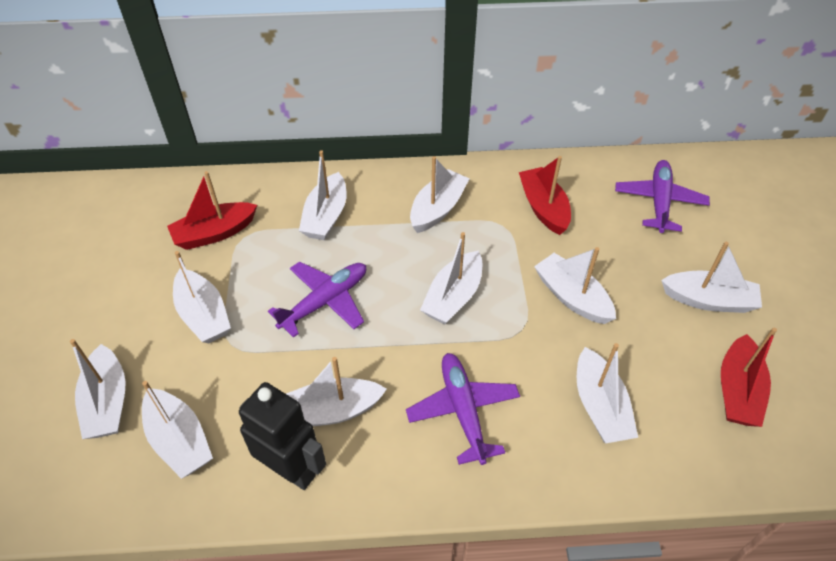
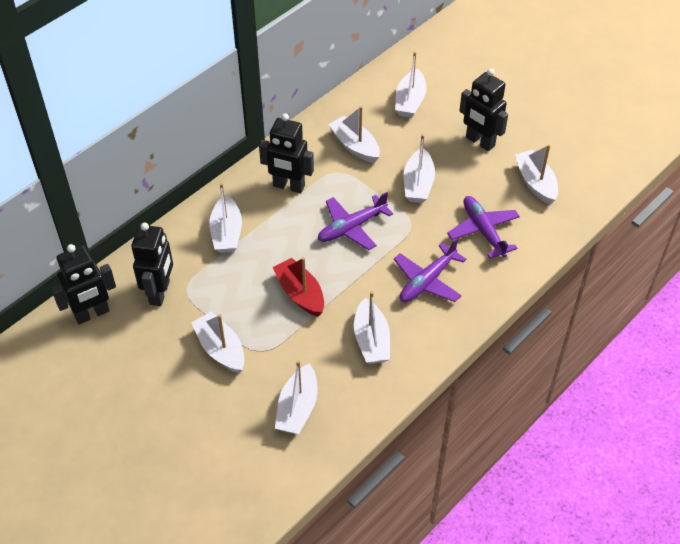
black robot: 1 -> 4
red boat: 3 -> 1
white boat: 10 -> 8

